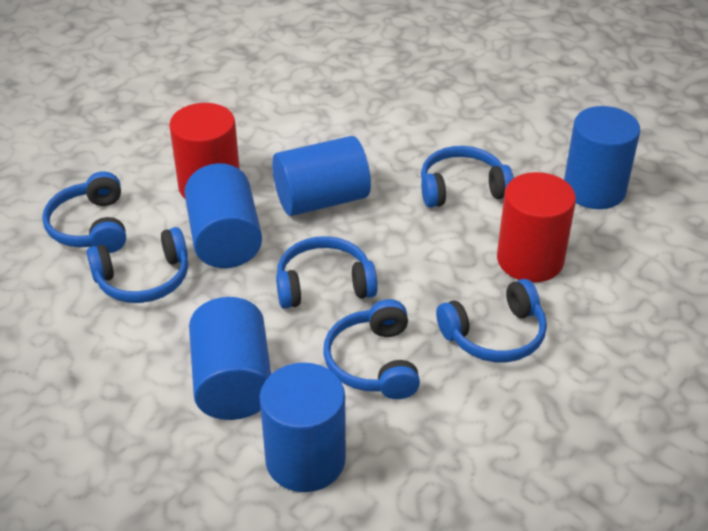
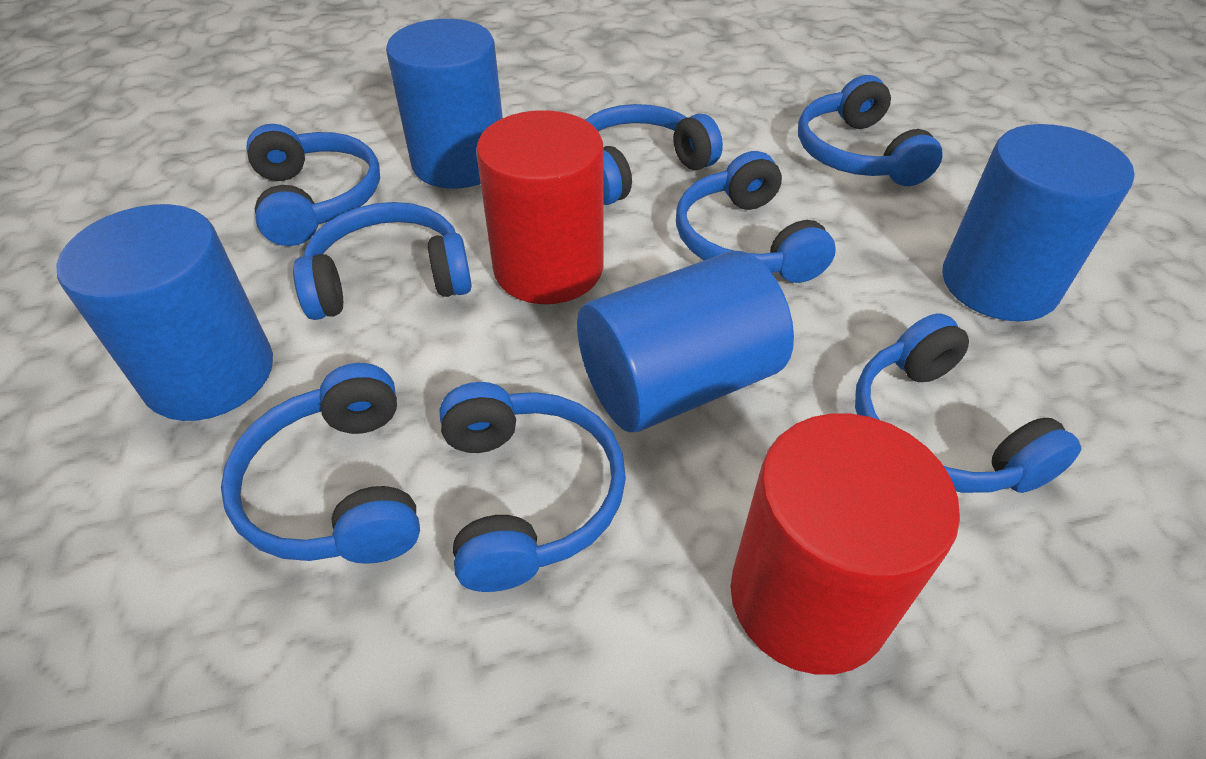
blue cylinder: 5 -> 4
blue headphones: 6 -> 8

